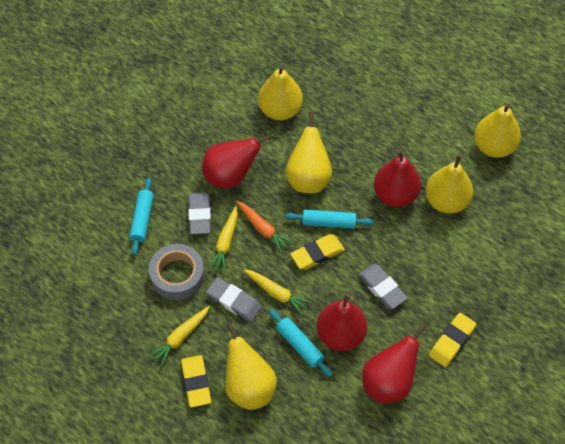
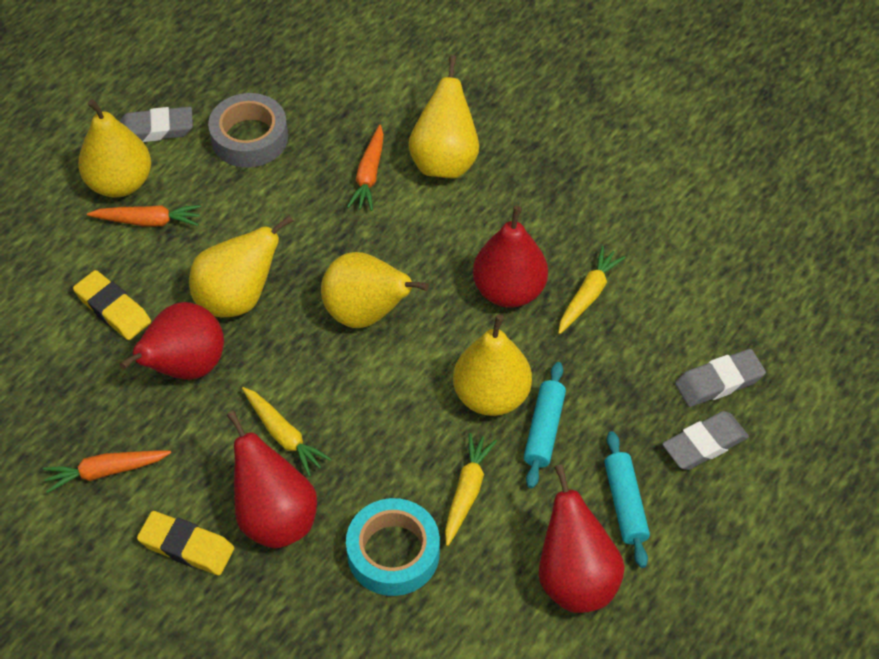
orange carrot: 1 -> 3
turquoise rolling pin: 3 -> 2
turquoise tape: 0 -> 1
yellow eraser: 3 -> 2

